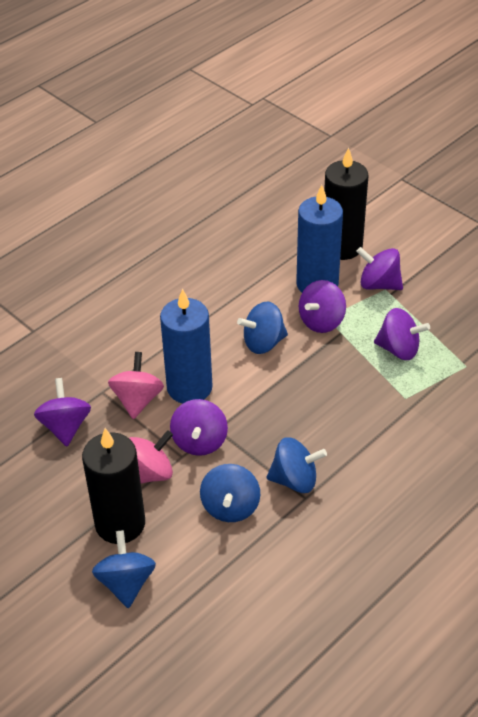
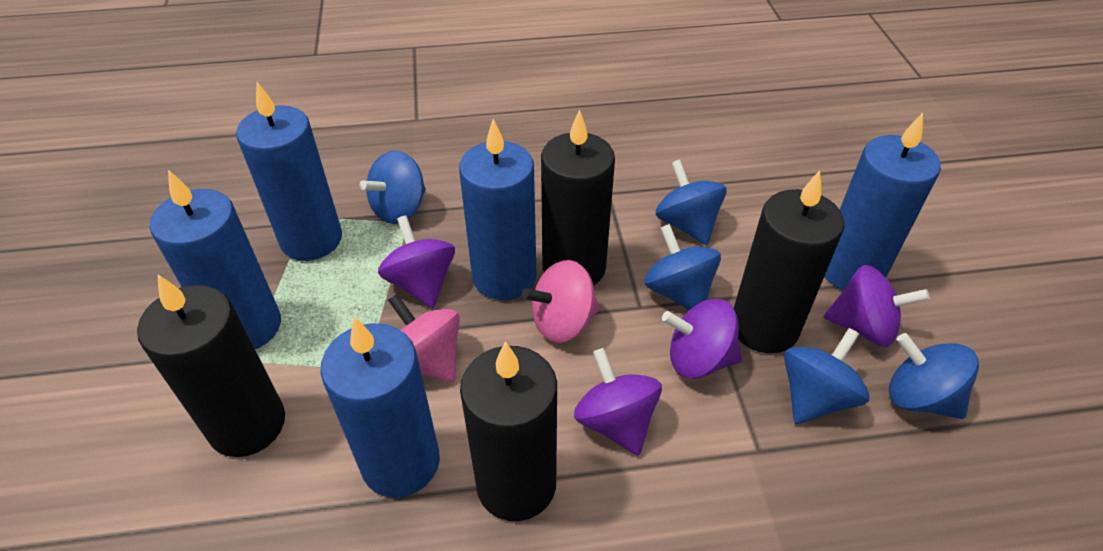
black candle: 2 -> 4
blue candle: 2 -> 5
blue spinning top: 4 -> 5
purple spinning top: 5 -> 4

